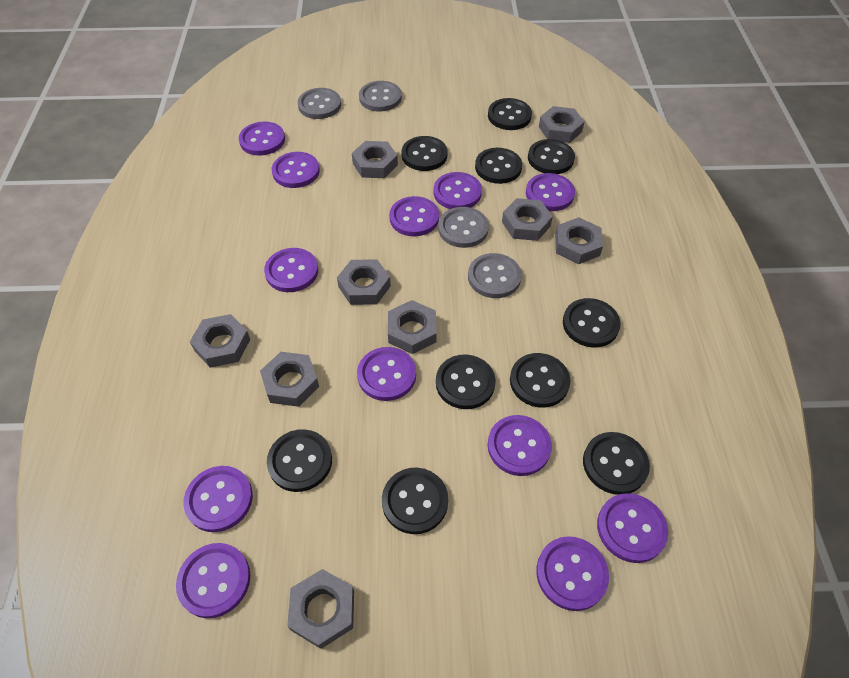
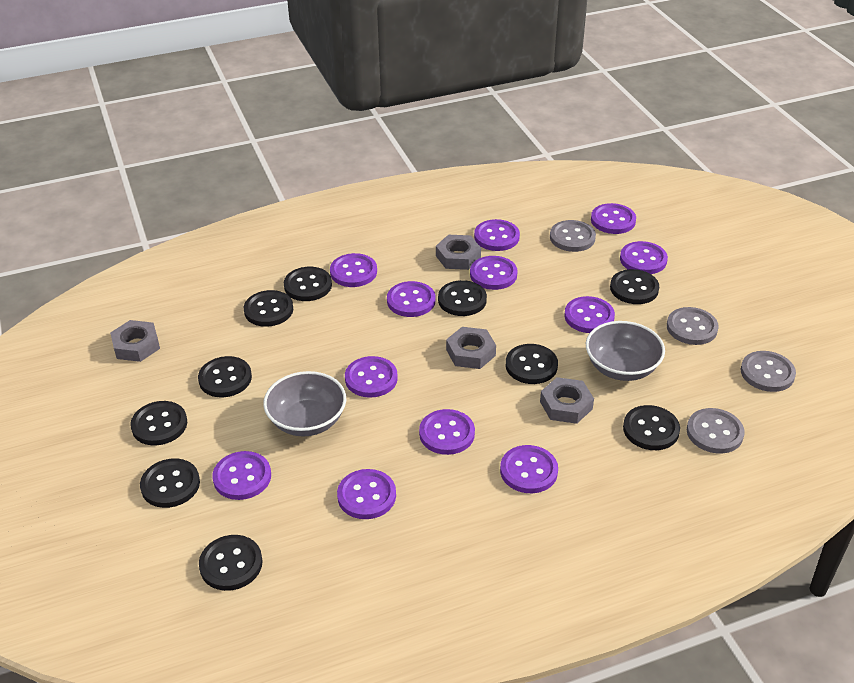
grey bowl: 0 -> 2
grey nut: 9 -> 4

